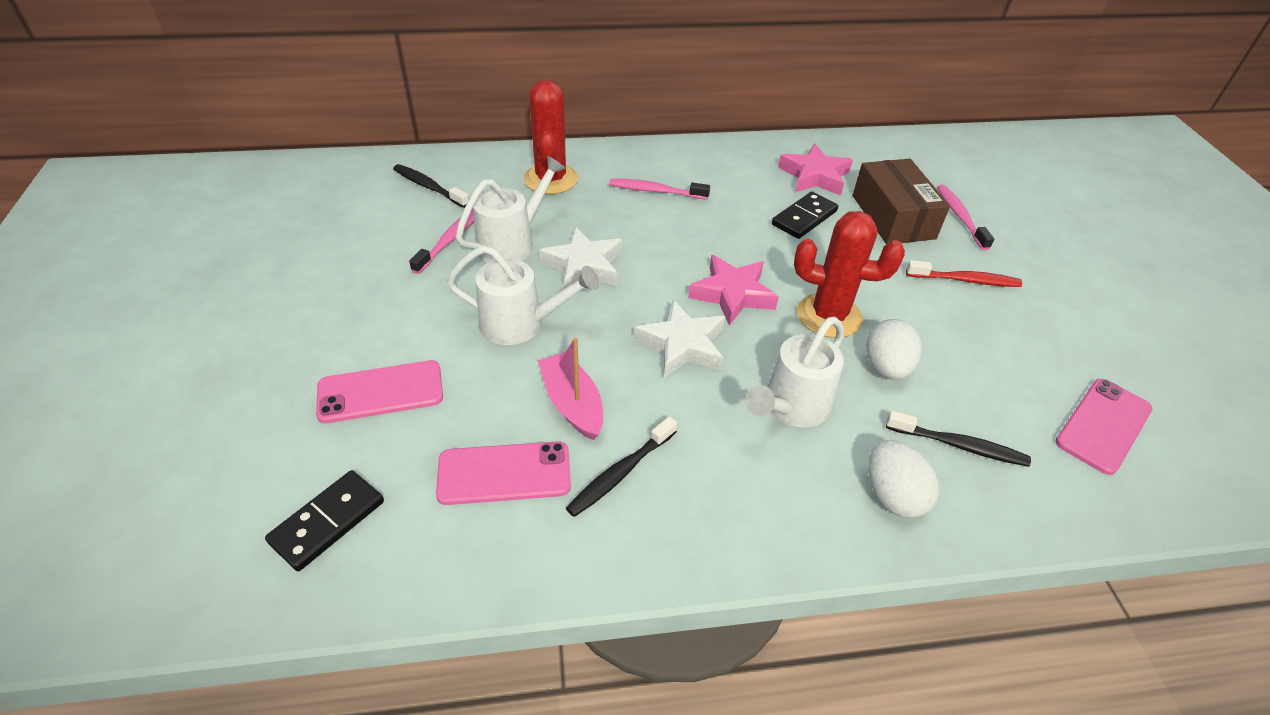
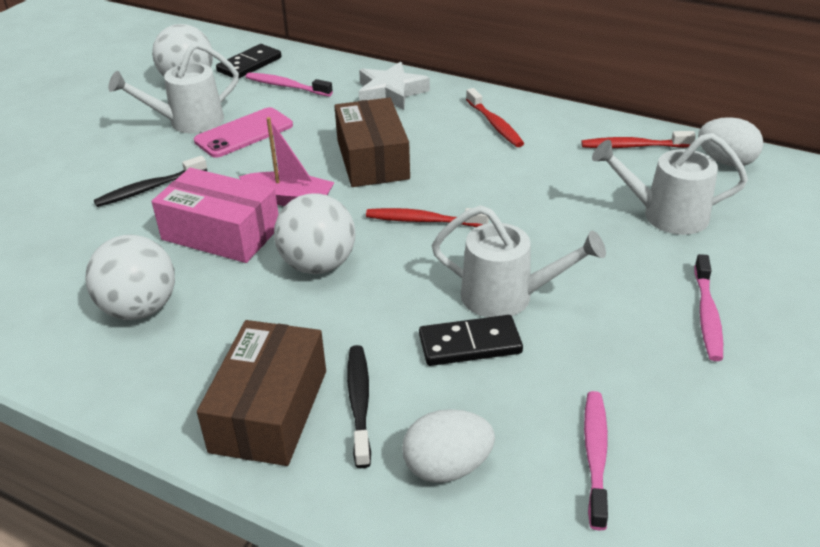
black toothbrush: 3 -> 2
brown box: 1 -> 2
pink box: 0 -> 1
pink phone: 3 -> 1
pink star: 2 -> 0
red cactus: 2 -> 0
red toothbrush: 1 -> 3
white ball: 0 -> 3
white star: 2 -> 1

